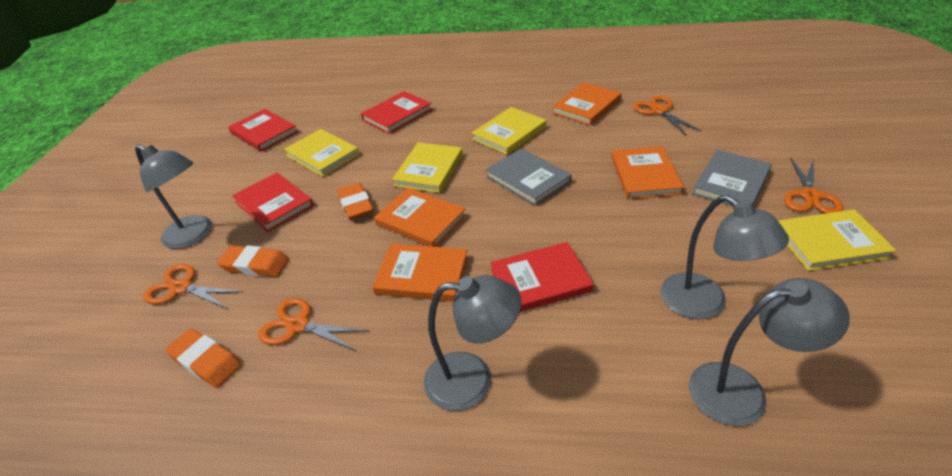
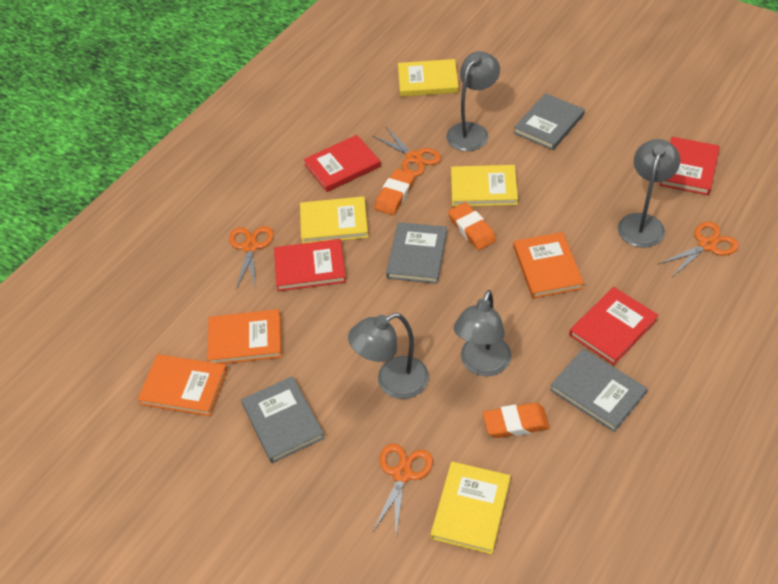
grey book: 2 -> 4
orange book: 4 -> 3

